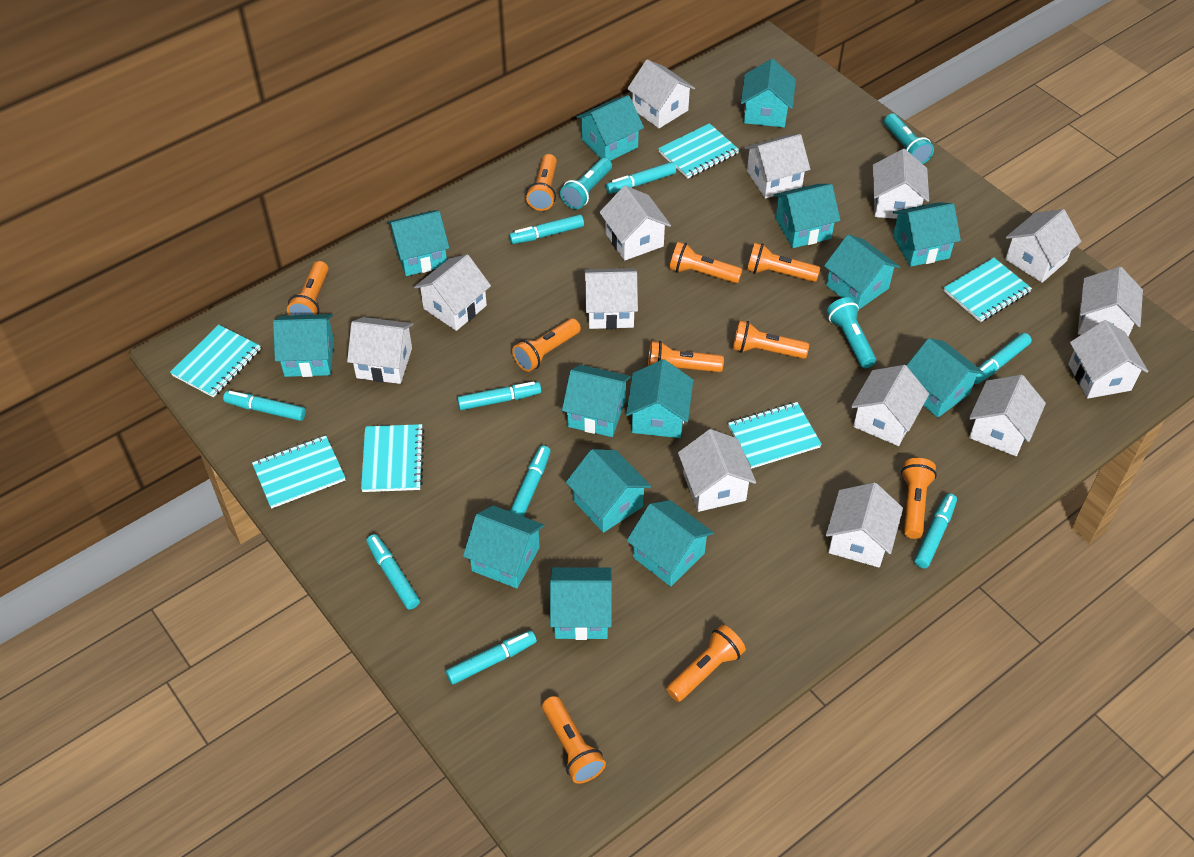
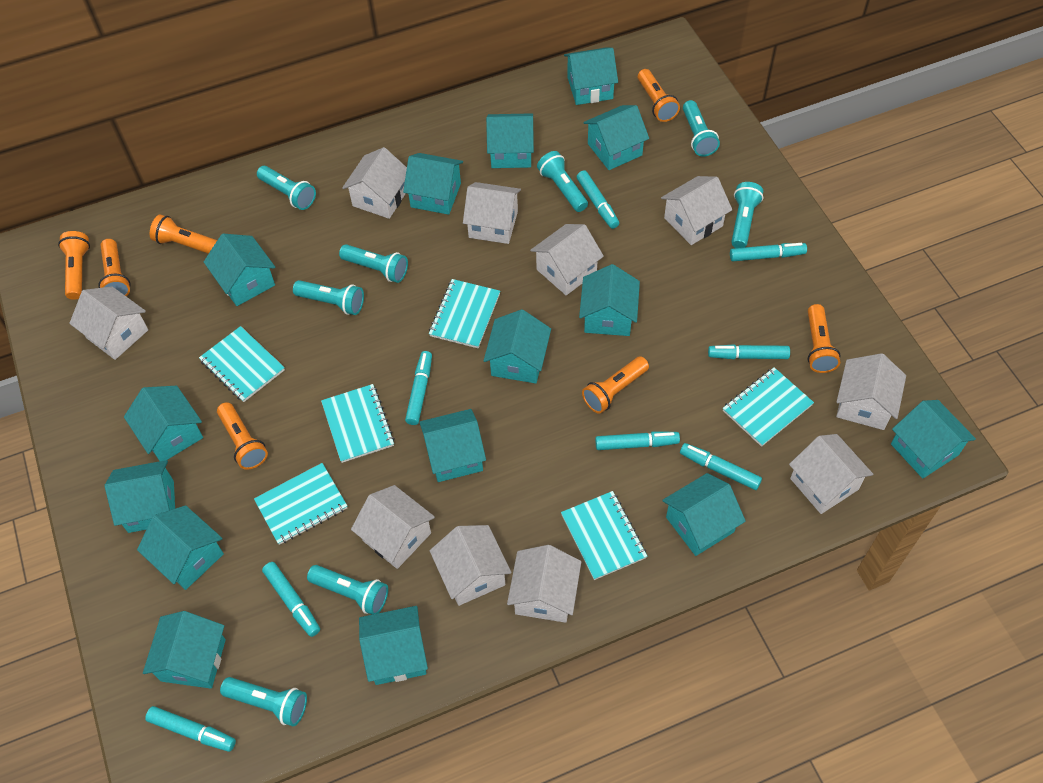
orange flashlight: 10 -> 7
turquoise flashlight: 3 -> 8
turquoise house: 14 -> 15
turquoise marker: 9 -> 8
white house: 14 -> 10

